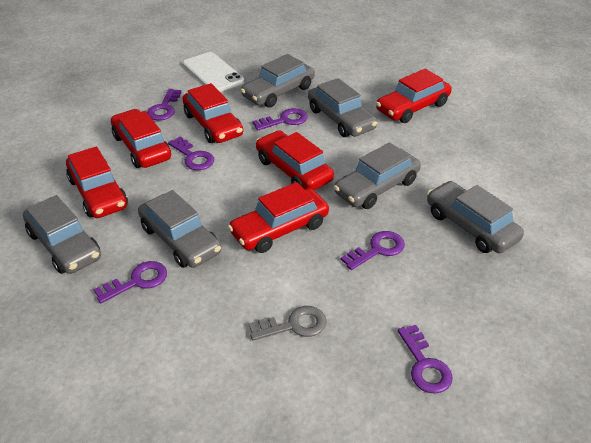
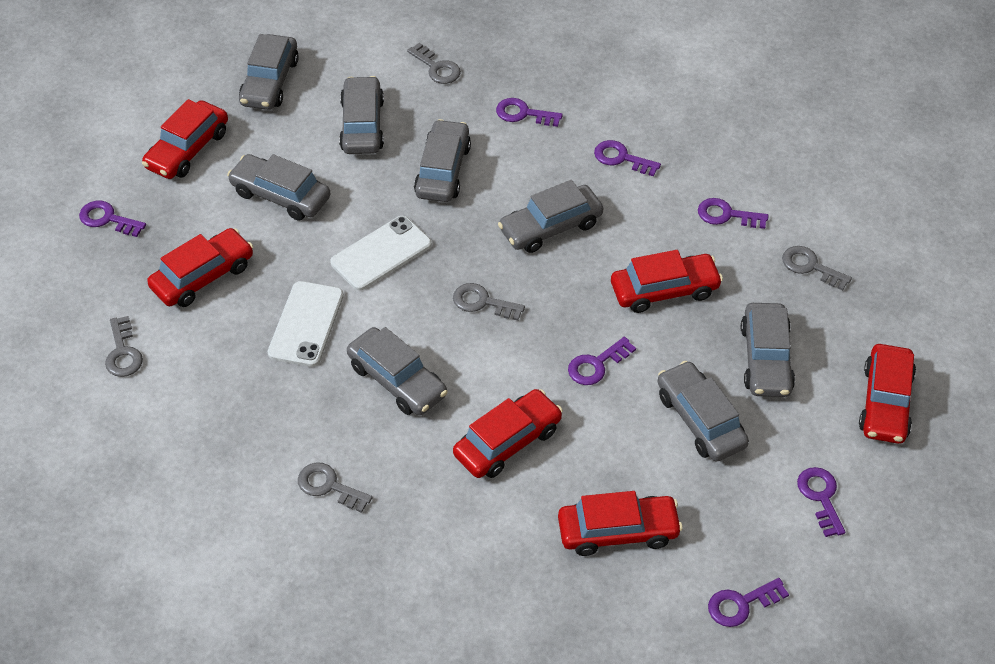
grey car: 6 -> 8
grey key: 1 -> 5
purple key: 6 -> 7
white phone: 1 -> 2

